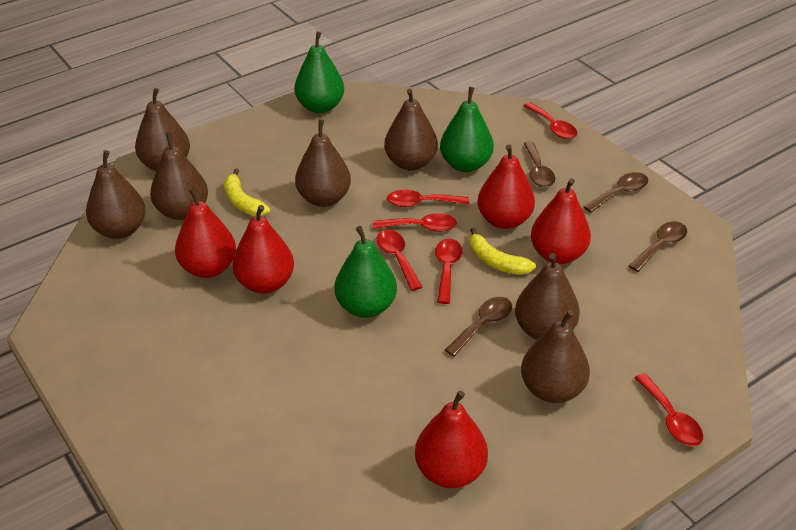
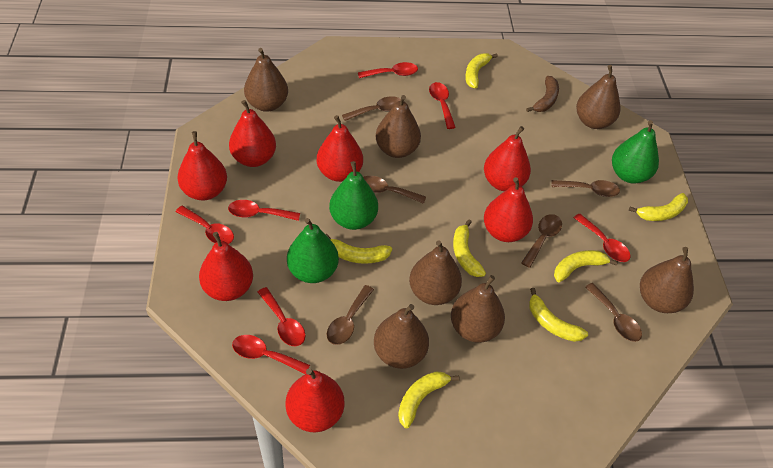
brown banana: 0 -> 1
brown spoon: 4 -> 6
red pear: 5 -> 7
red spoon: 6 -> 7
yellow banana: 2 -> 7

